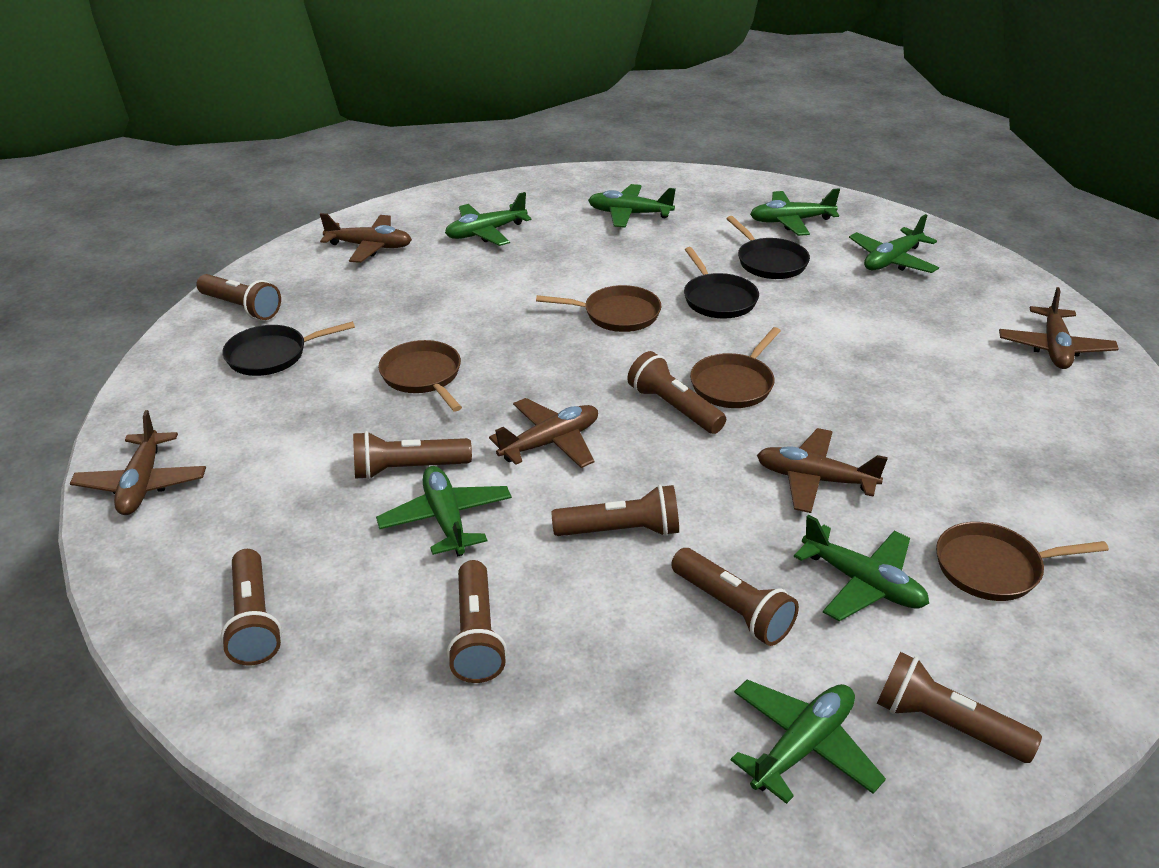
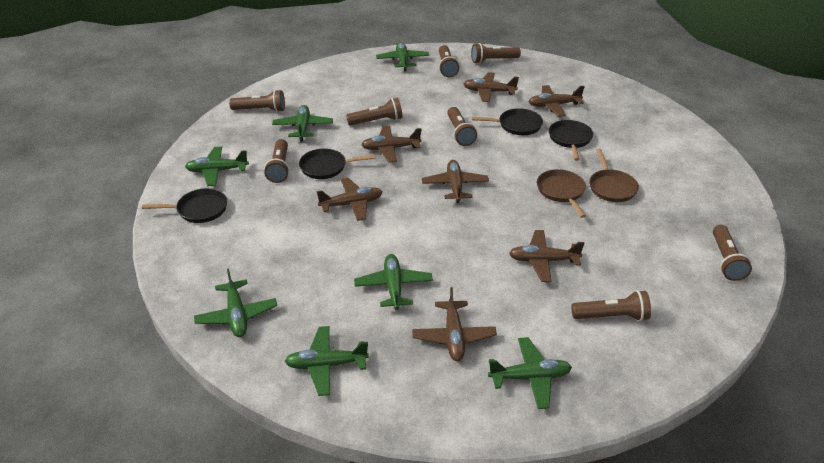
black pan: 3 -> 4
brown pan: 4 -> 2
brown plane: 5 -> 7

